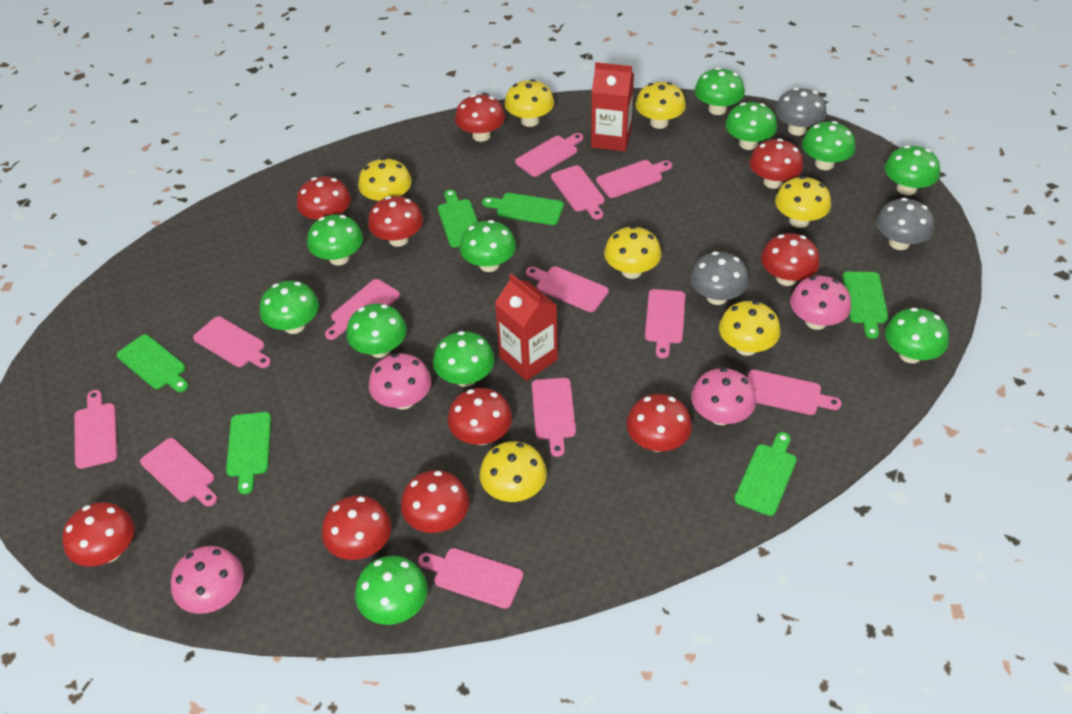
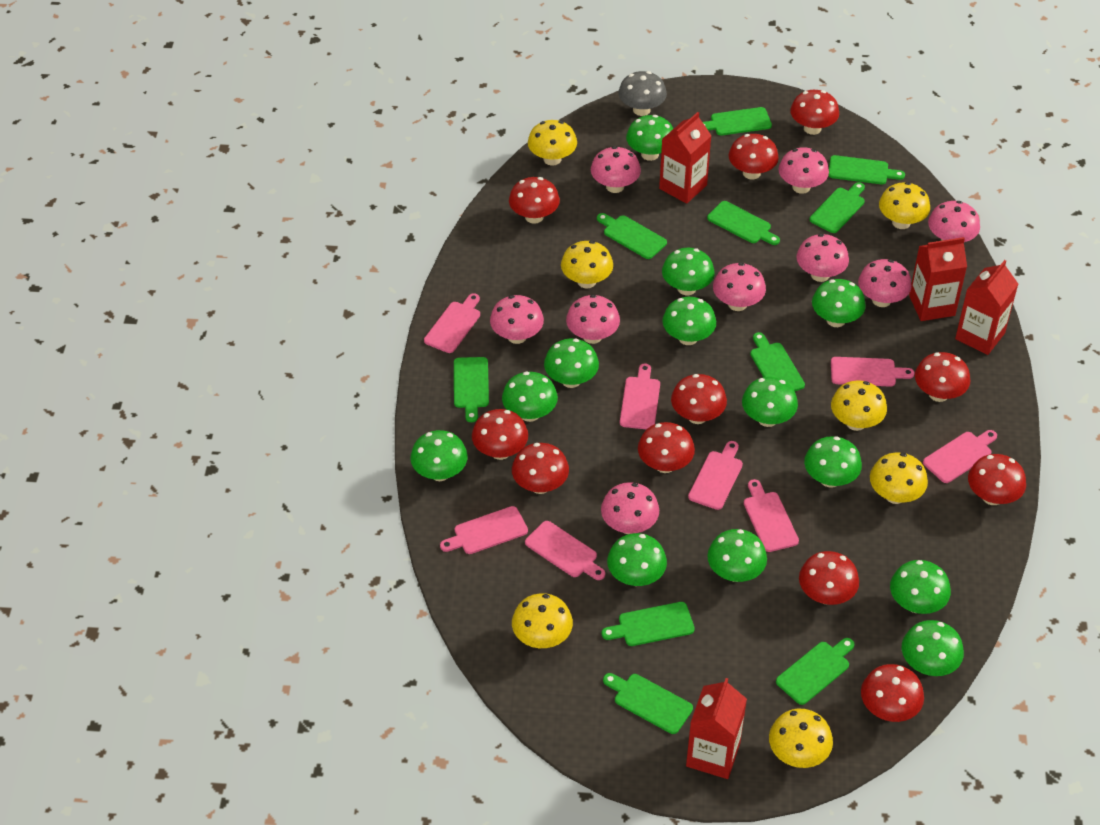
green cutting board: 6 -> 10
green mushroom: 11 -> 13
grey mushroom: 3 -> 1
pink cutting board: 12 -> 8
pink mushroom: 4 -> 9
red carton: 2 -> 4
red mushroom: 10 -> 11

